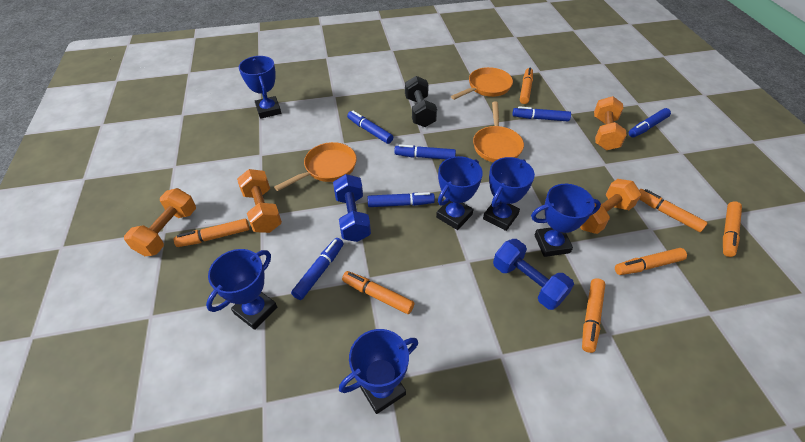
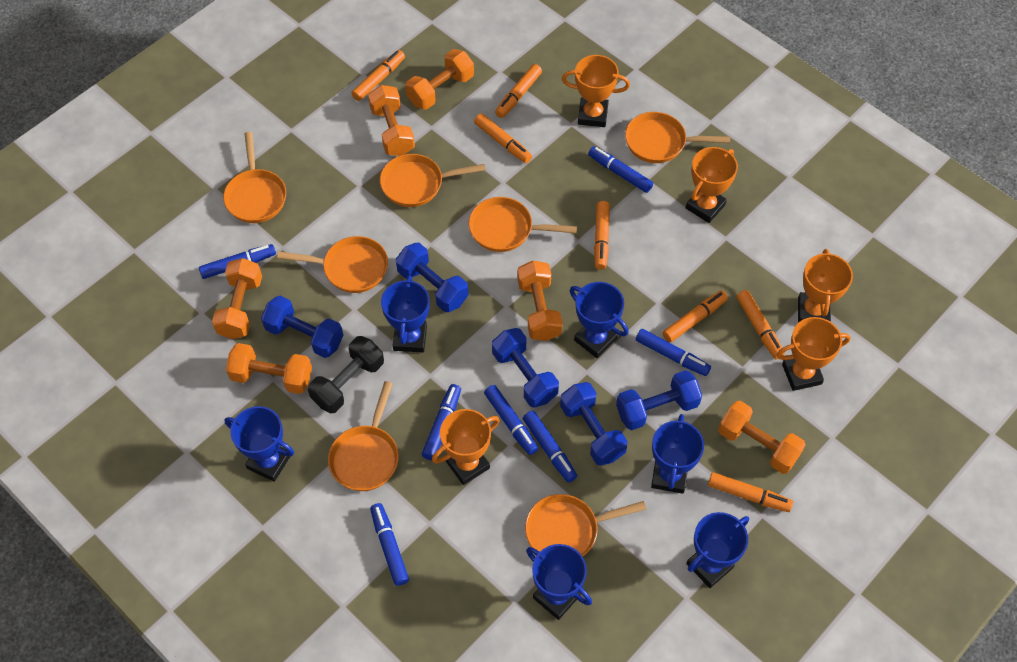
blue dumbbell: 2 -> 5
blue marker: 6 -> 7
orange dumbbell: 4 -> 6
orange pan: 3 -> 7
orange trophy: 0 -> 5

